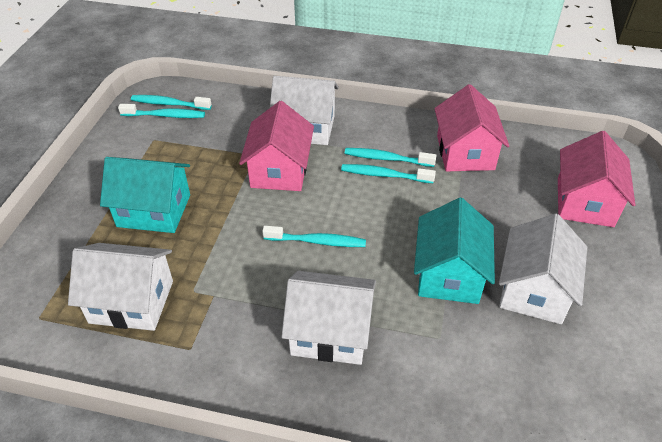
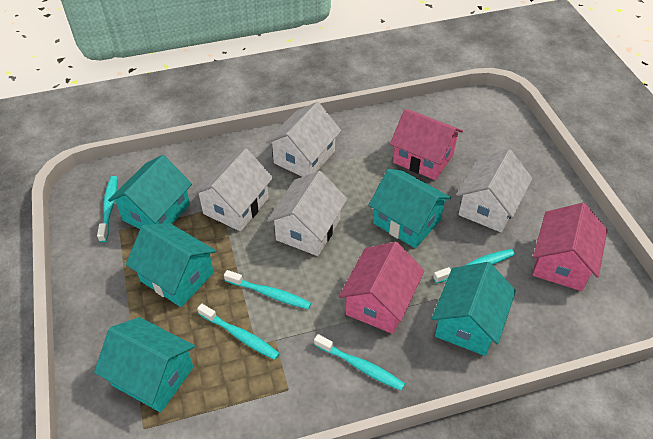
turquoise house: 2 -> 5

